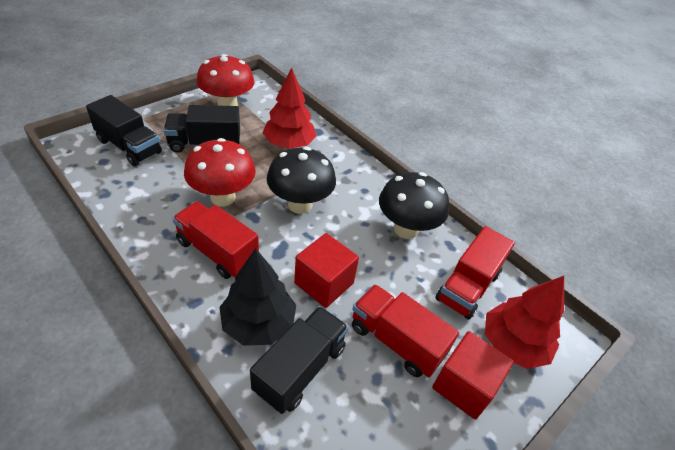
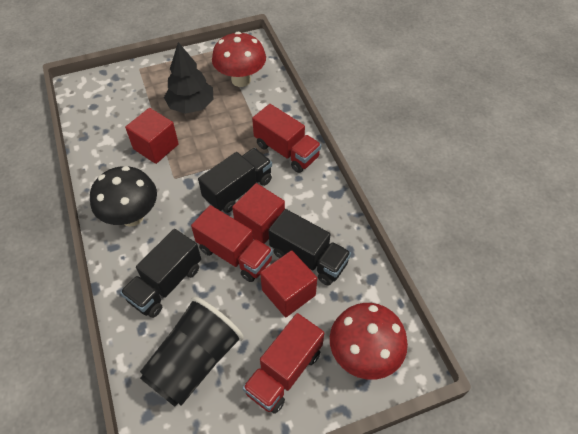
black cup: 0 -> 1
black mushroom: 2 -> 1
red cube: 2 -> 3
red tree: 2 -> 0

